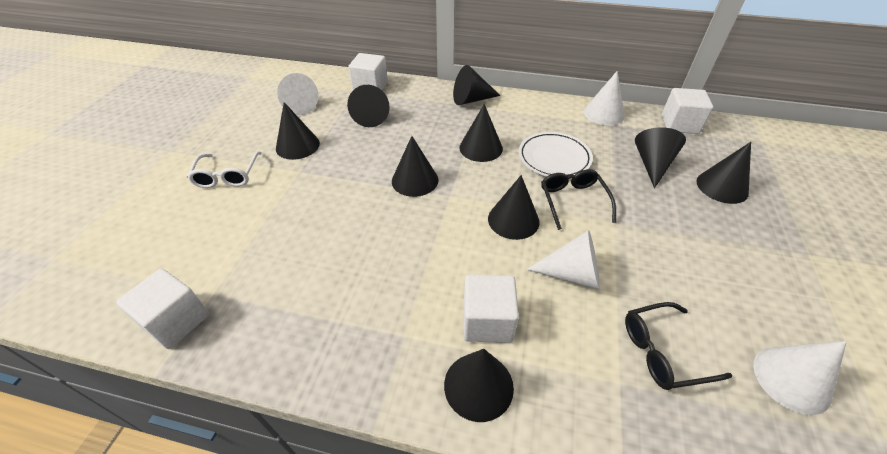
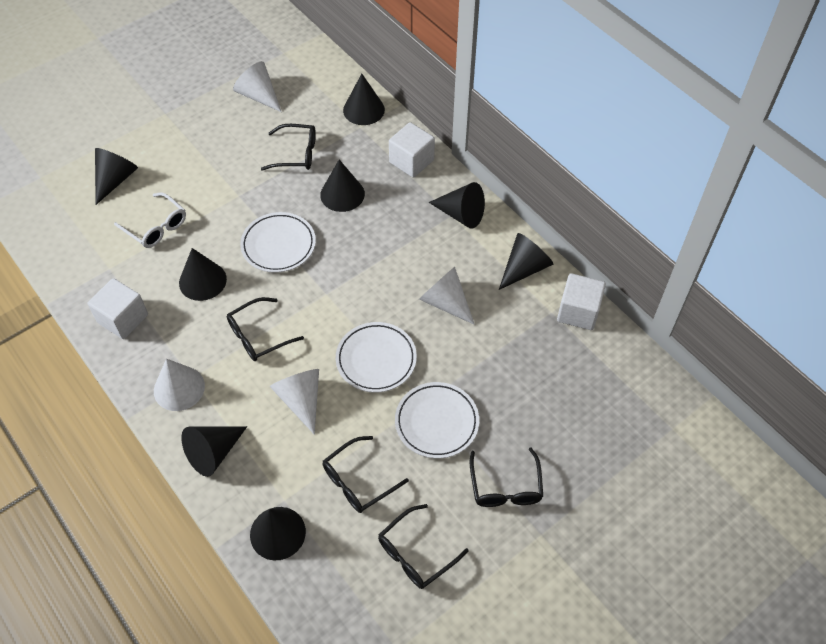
black cone: 9 -> 8
black glasses: 2 -> 5
white cube: 4 -> 3
white plate: 1 -> 3

